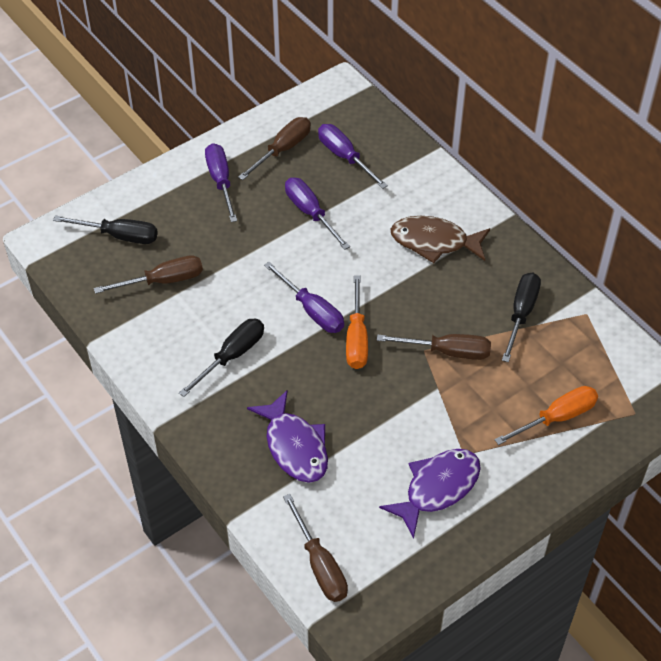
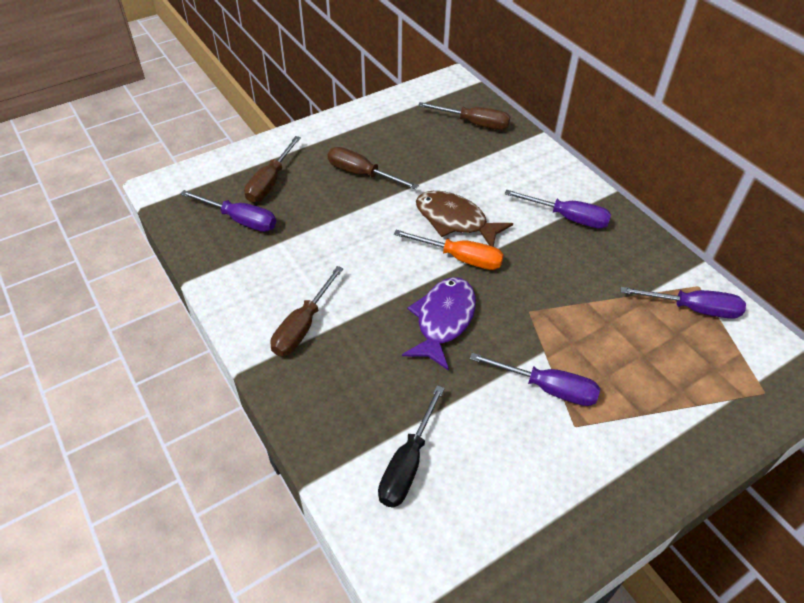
black screwdriver: 3 -> 1
orange screwdriver: 2 -> 1
purple fish: 2 -> 1

